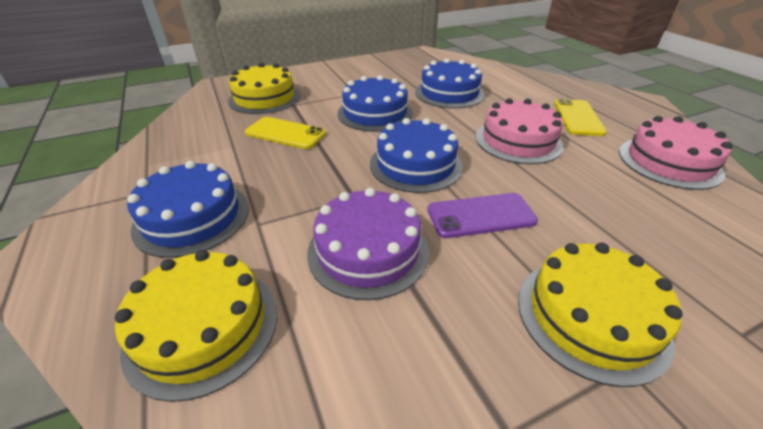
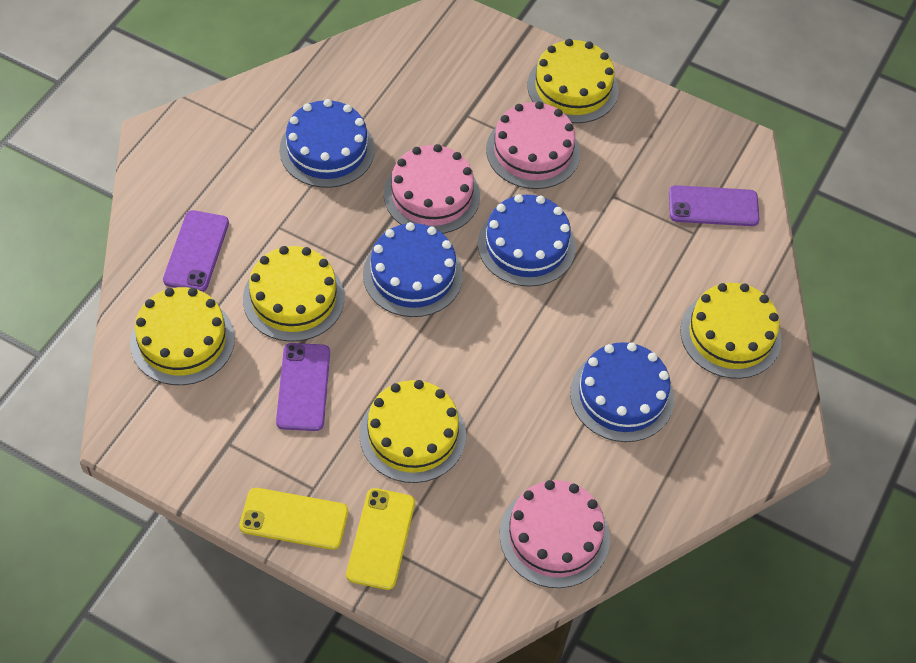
pink cake: 2 -> 3
purple cake: 1 -> 0
purple phone: 1 -> 3
yellow cake: 3 -> 5

